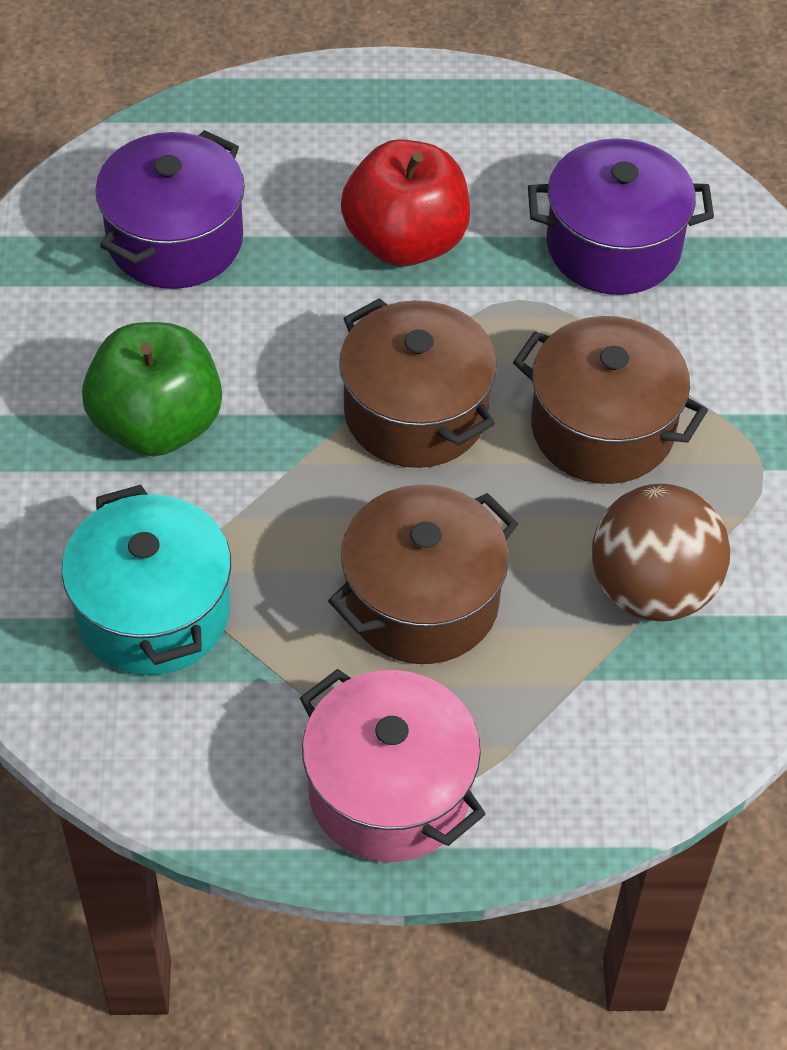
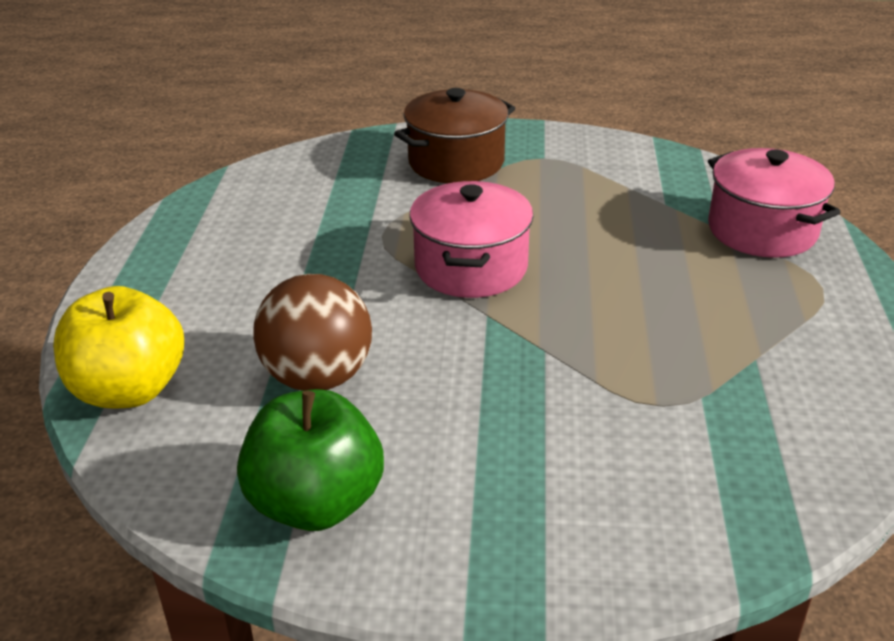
brown pot: 3 -> 1
pink pot: 1 -> 2
purple pot: 2 -> 0
red apple: 1 -> 0
turquoise pot: 1 -> 0
yellow apple: 0 -> 1

